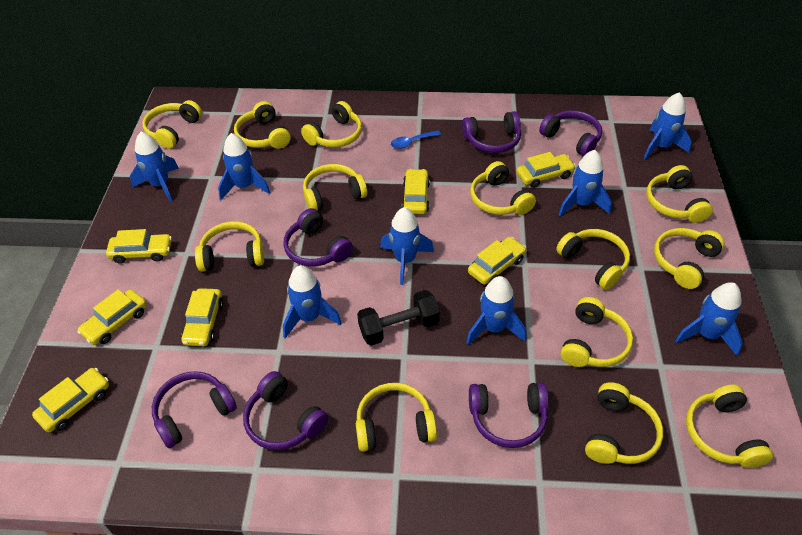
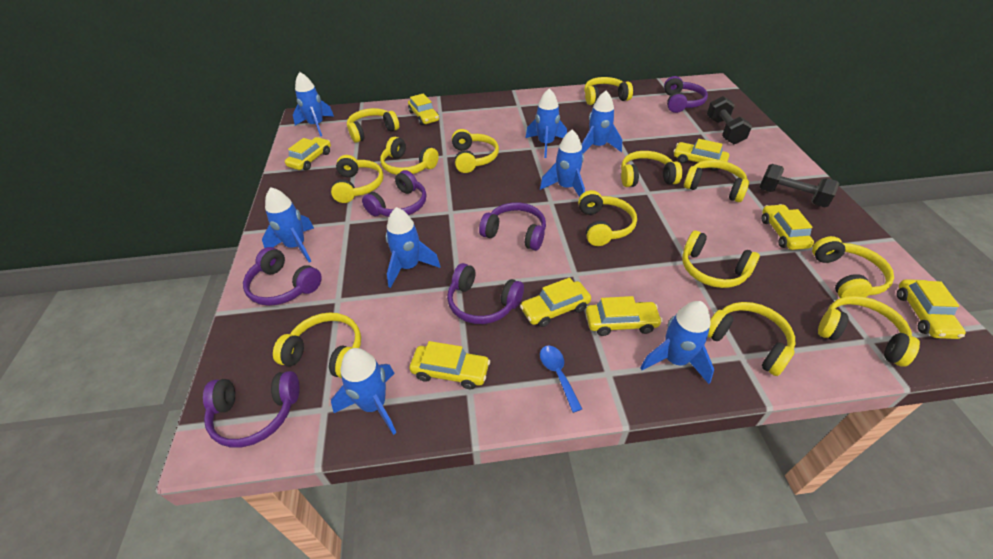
black dumbbell: 1 -> 2
yellow car: 7 -> 8

